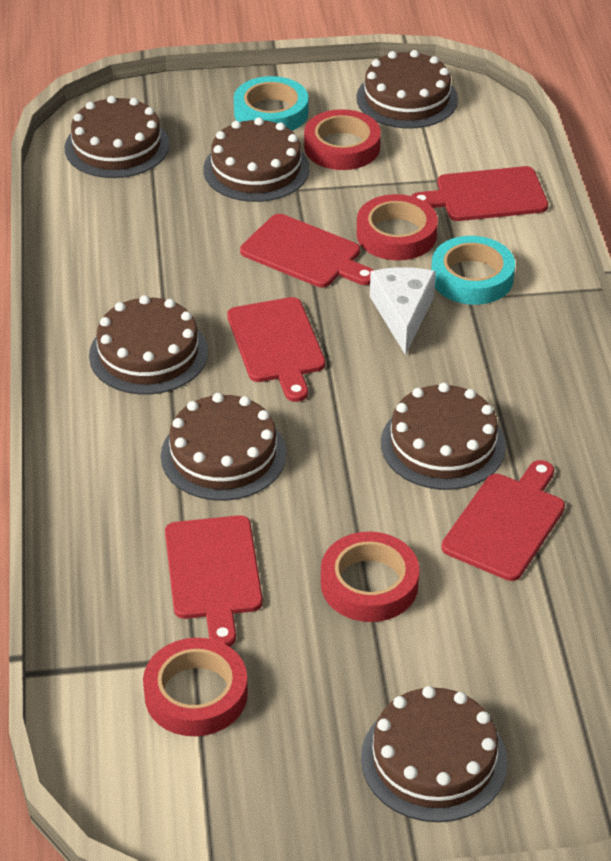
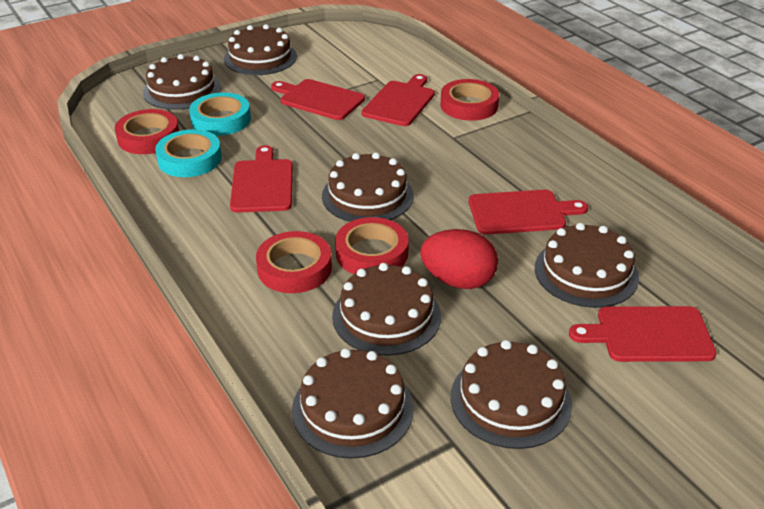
red egg: 0 -> 1
white cheese: 1 -> 0

